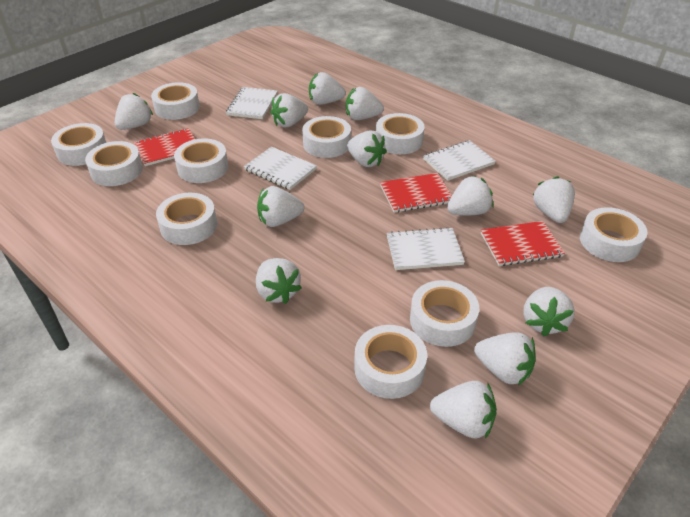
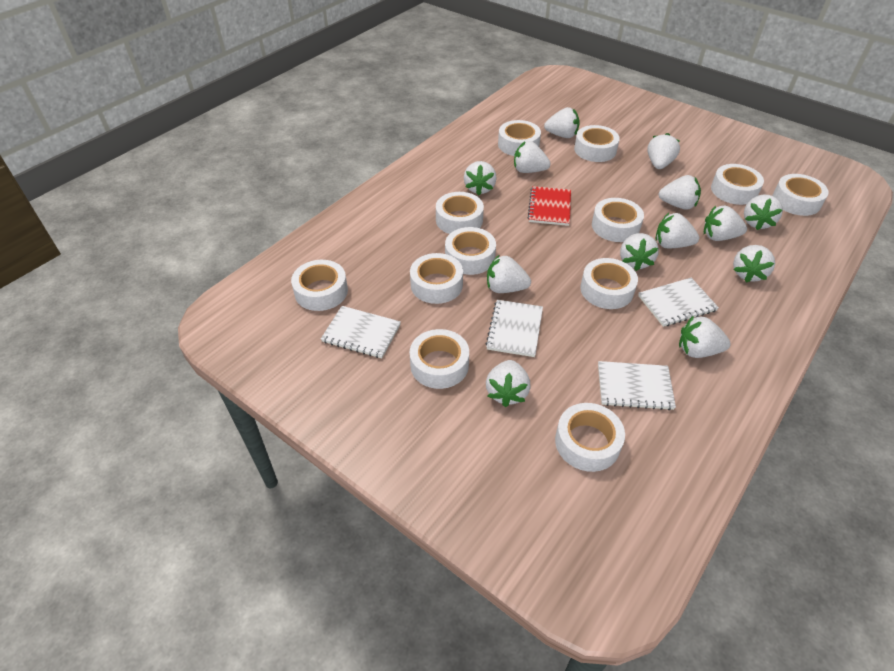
red notebook: 3 -> 1
white strawberry: 12 -> 13
white tape: 10 -> 12

